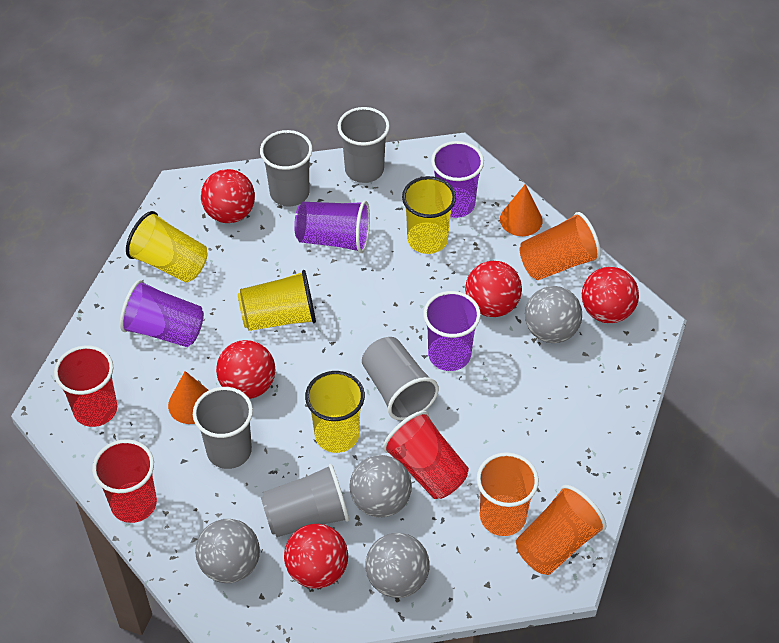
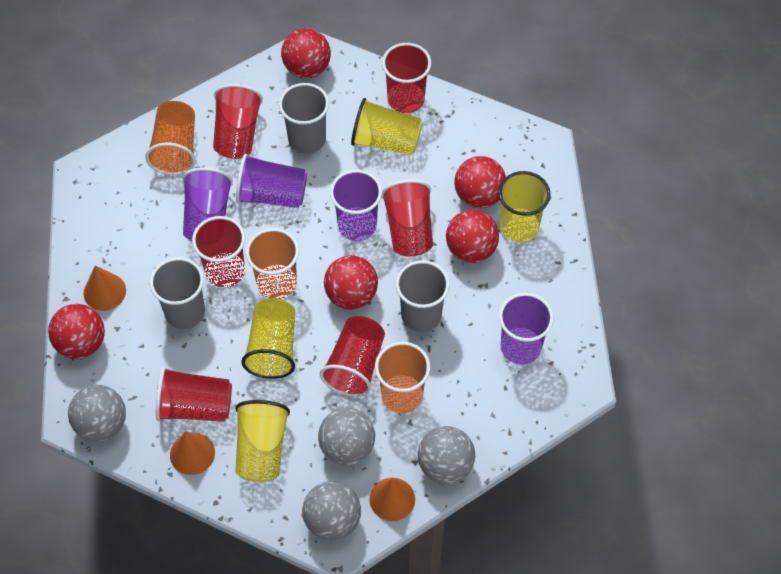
grey cup: 5 -> 3
orange cone: 2 -> 3
red cup: 3 -> 6

